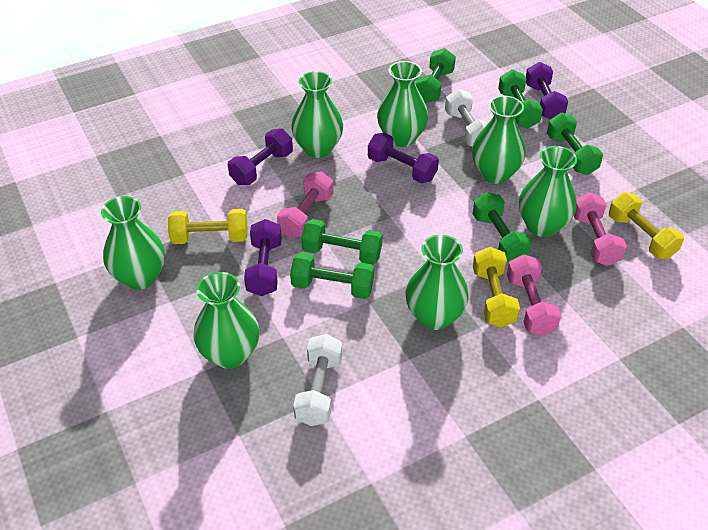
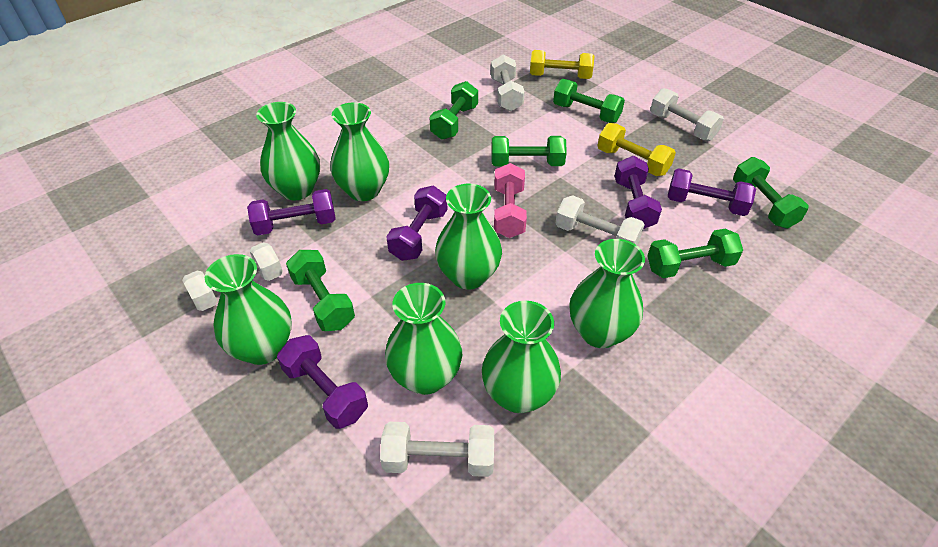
pink dumbbell: 3 -> 1
purple dumbbell: 4 -> 5
white dumbbell: 2 -> 5
yellow dumbbell: 3 -> 2

